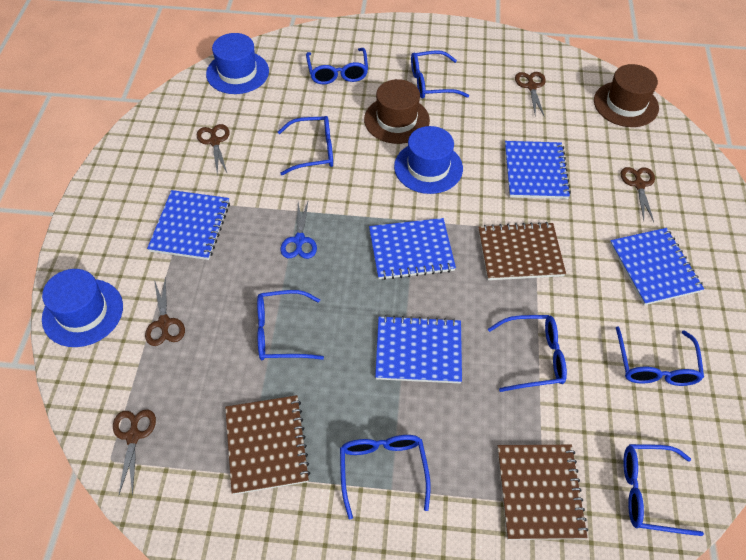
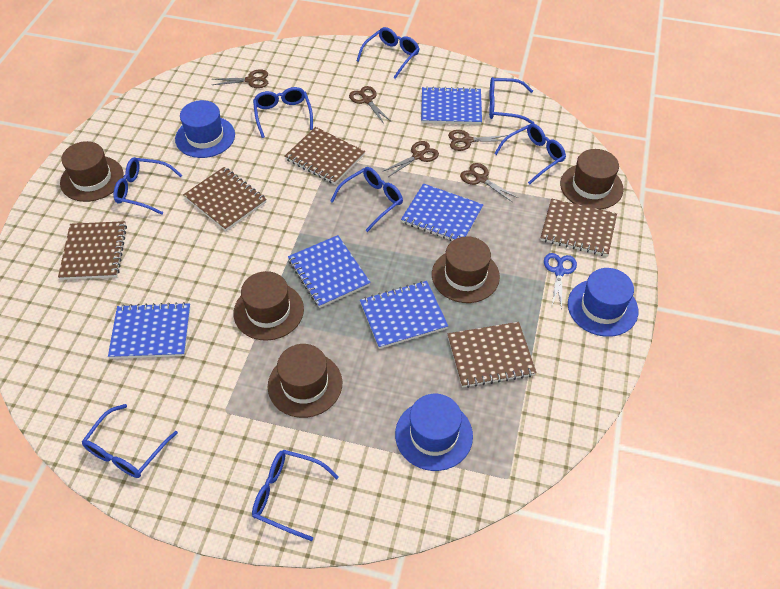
brown hat: 2 -> 5
brown notebook: 3 -> 5

